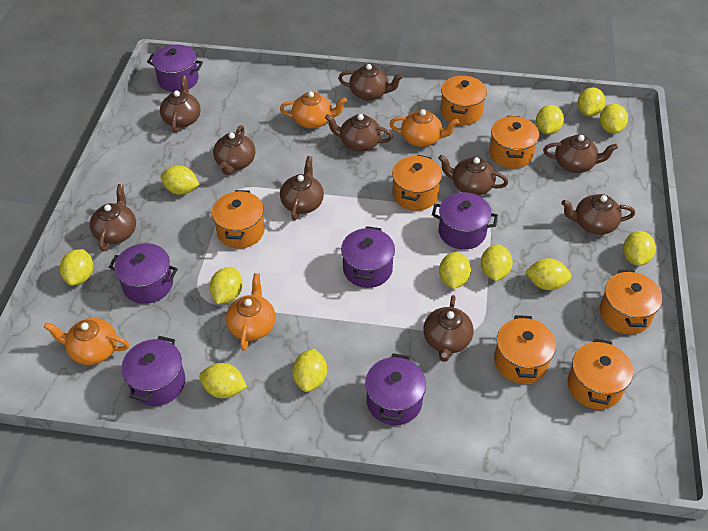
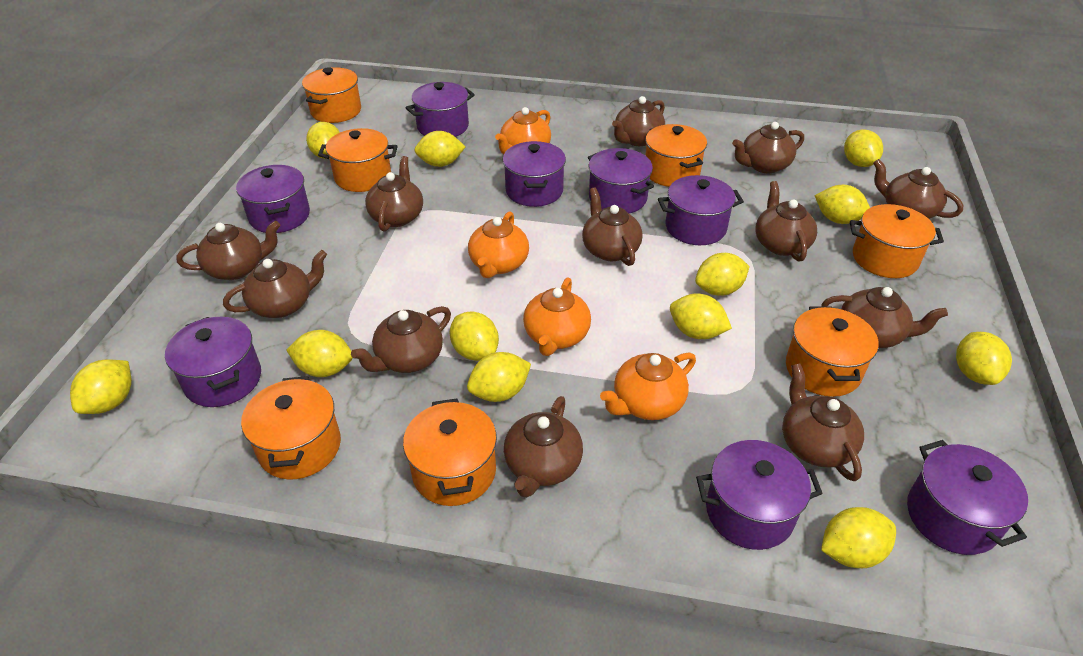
brown teapot: 10 -> 12
purple pot: 6 -> 8

